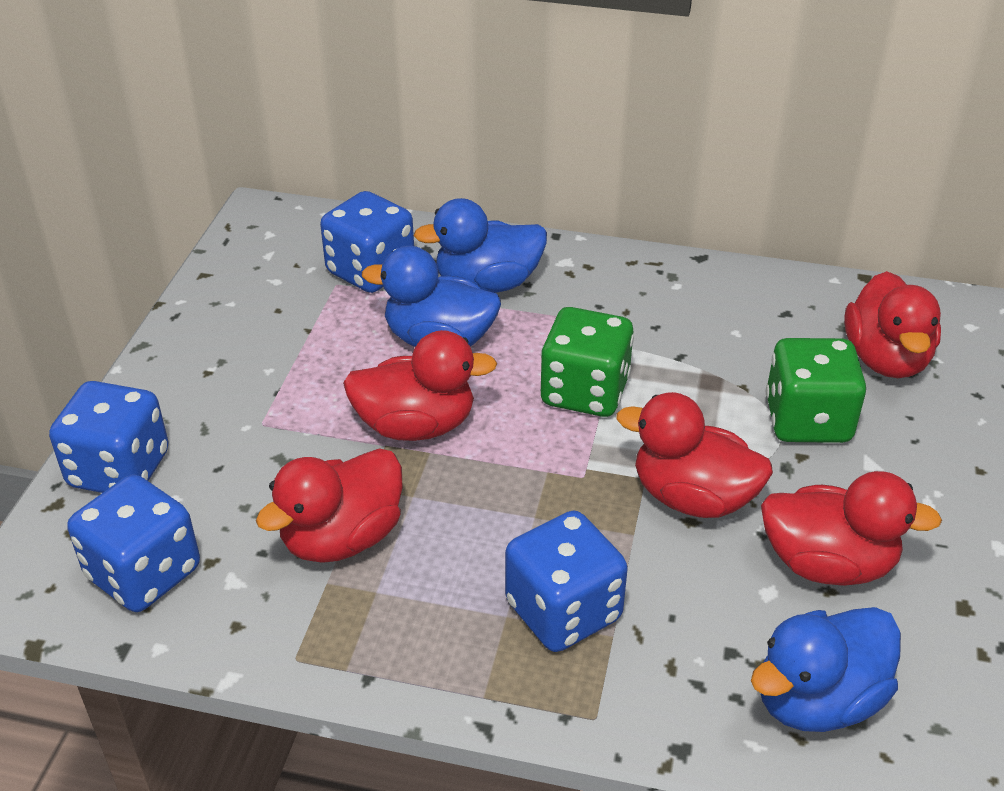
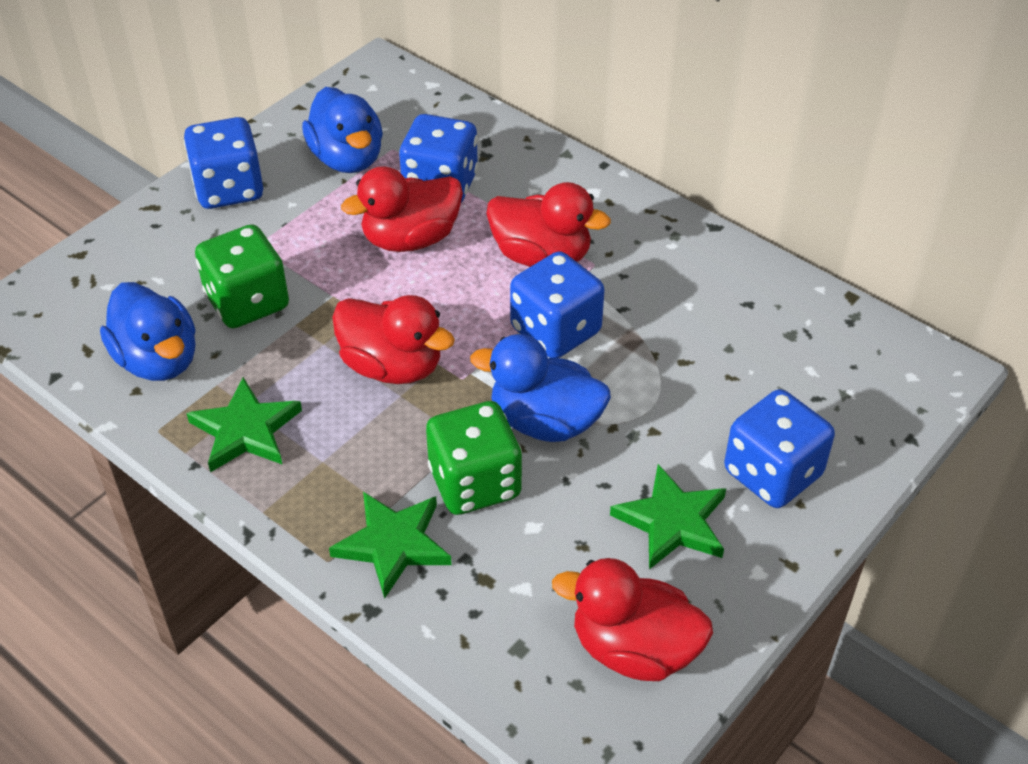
green star: 0 -> 3
red duck: 5 -> 4

